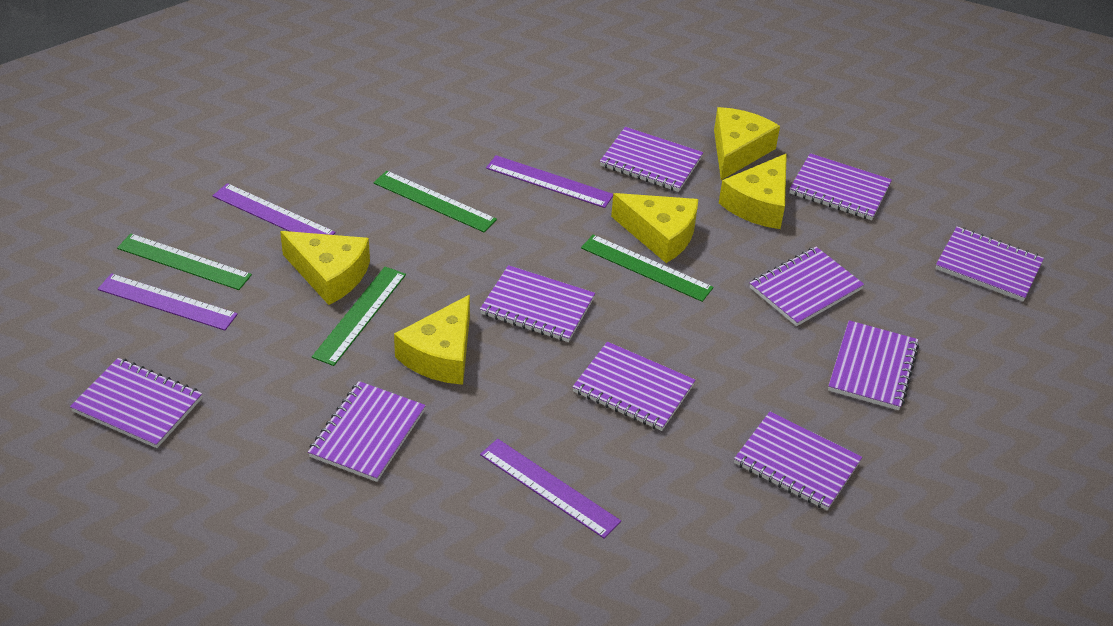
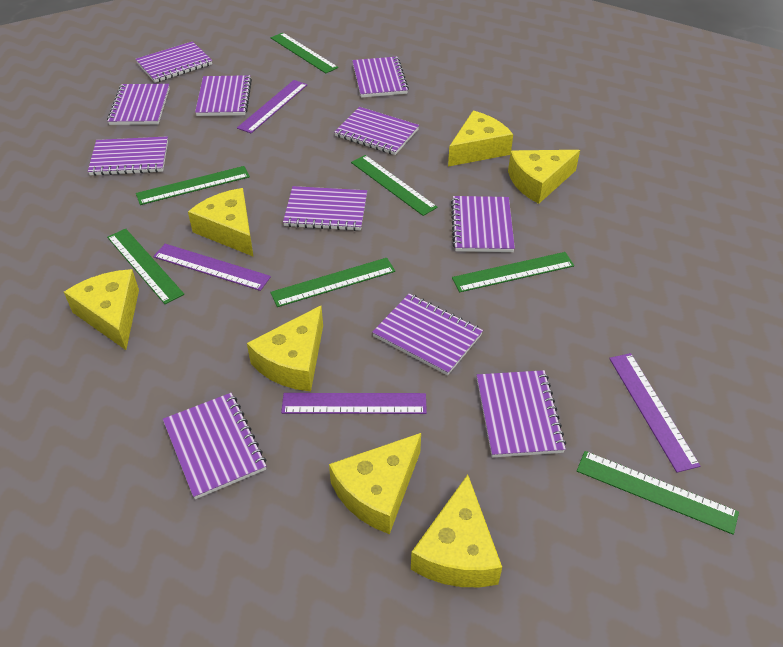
green ruler: 4 -> 7
purple notebook: 10 -> 11
yellow cheese: 5 -> 7

